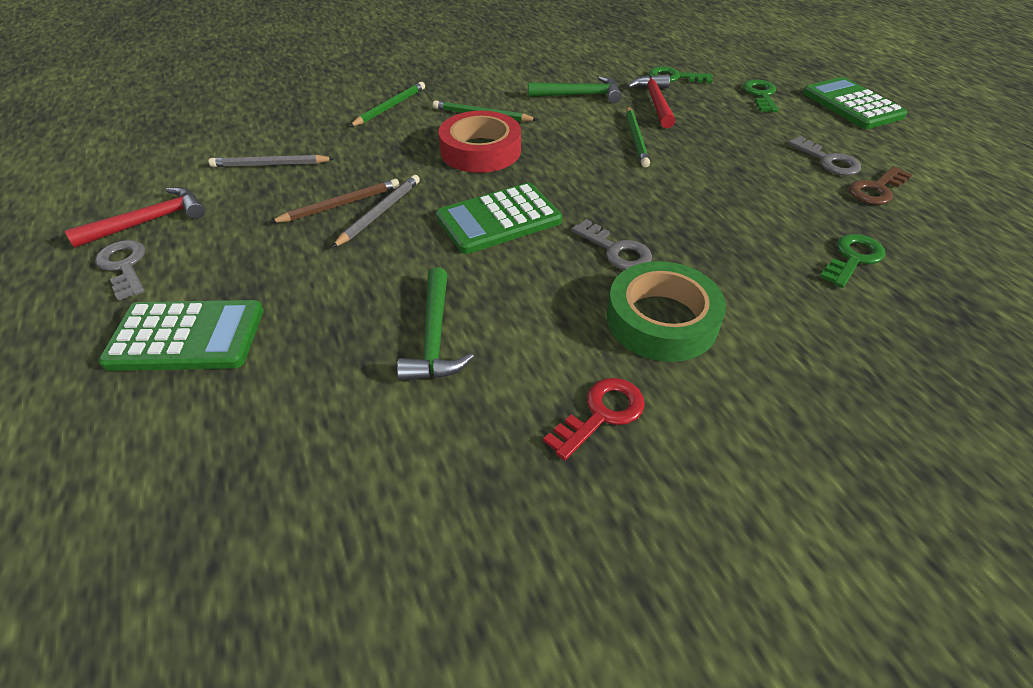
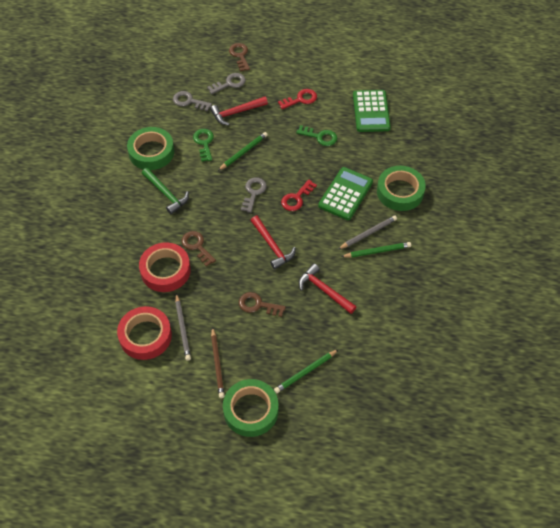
brown key: 1 -> 3
green calculator: 3 -> 2
green hammer: 2 -> 1
green key: 3 -> 2
green tape: 1 -> 3
red hammer: 2 -> 3
red key: 1 -> 2
red tape: 1 -> 2

